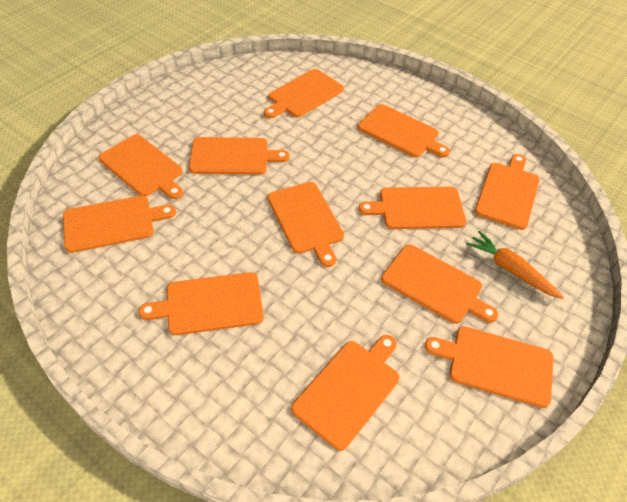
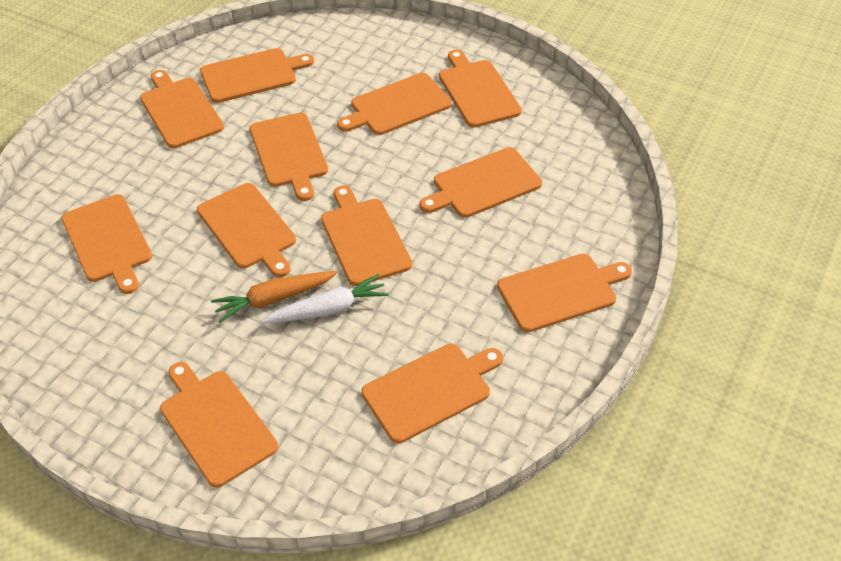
white carrot: 0 -> 1

